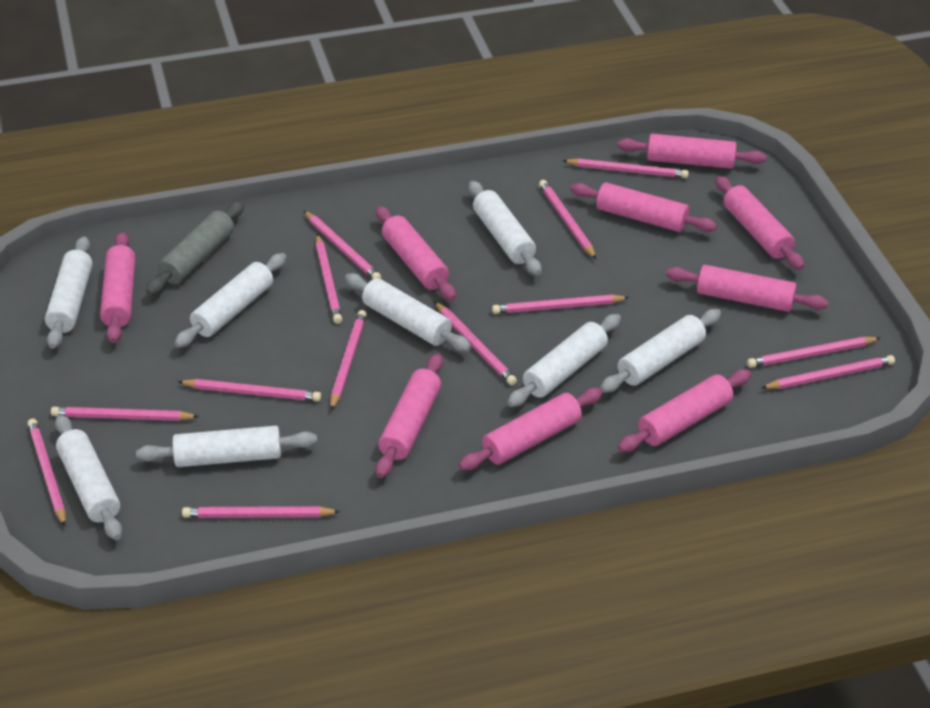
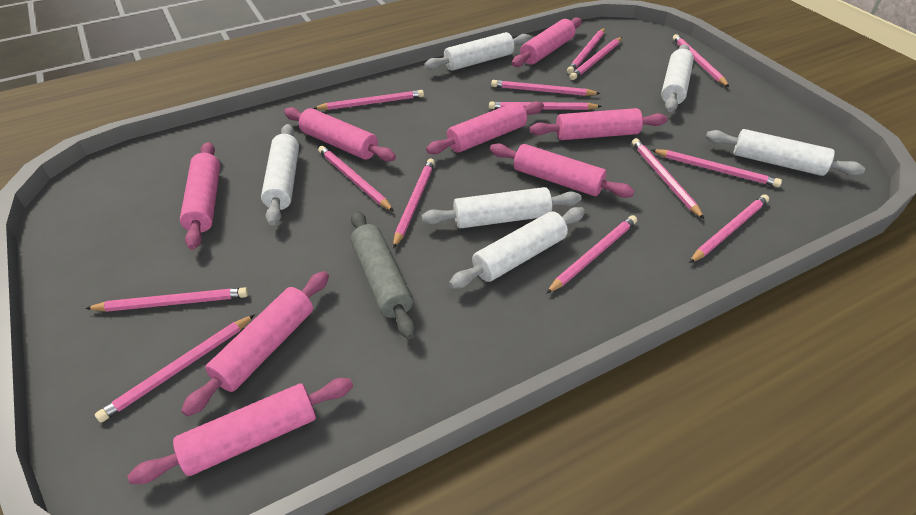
pink pencil: 13 -> 14
pink rolling pin: 9 -> 8
white rolling pin: 8 -> 6

